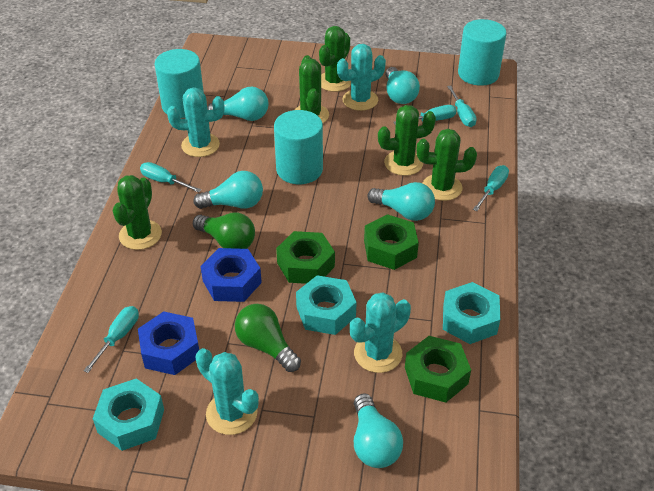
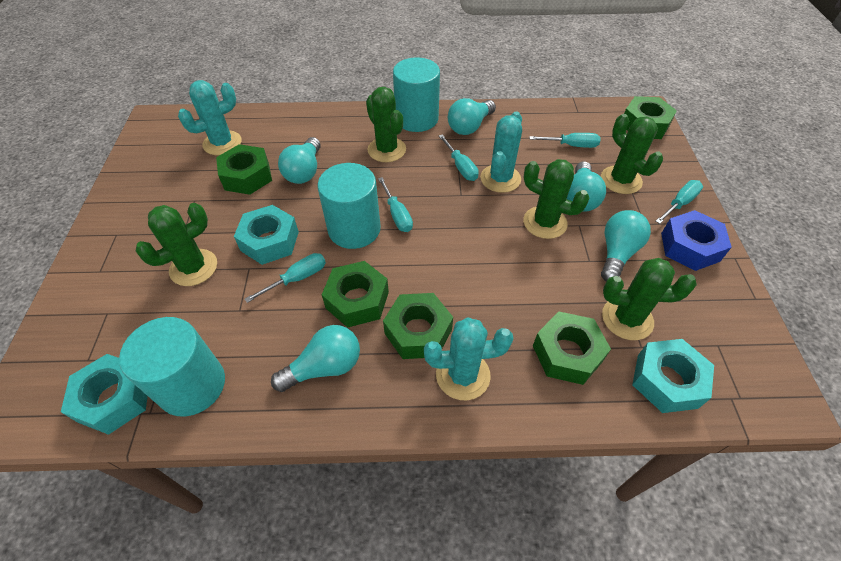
blue nut: 2 -> 1
green light bulb: 2 -> 0
green nut: 3 -> 5
turquoise cactus: 4 -> 3

